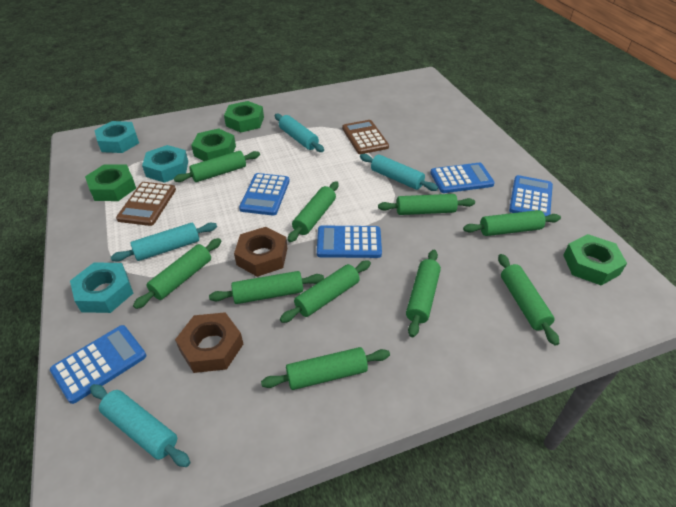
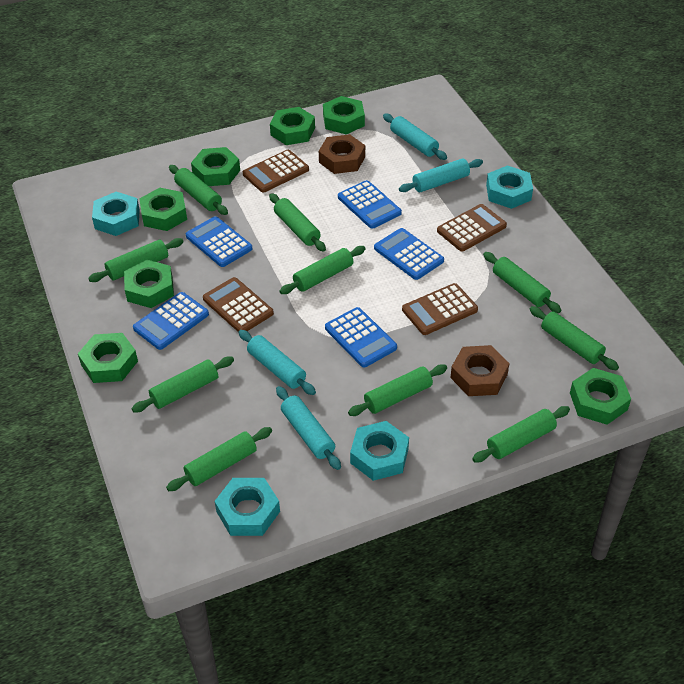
brown calculator: 2 -> 4
green nut: 4 -> 7
turquoise nut: 3 -> 4

